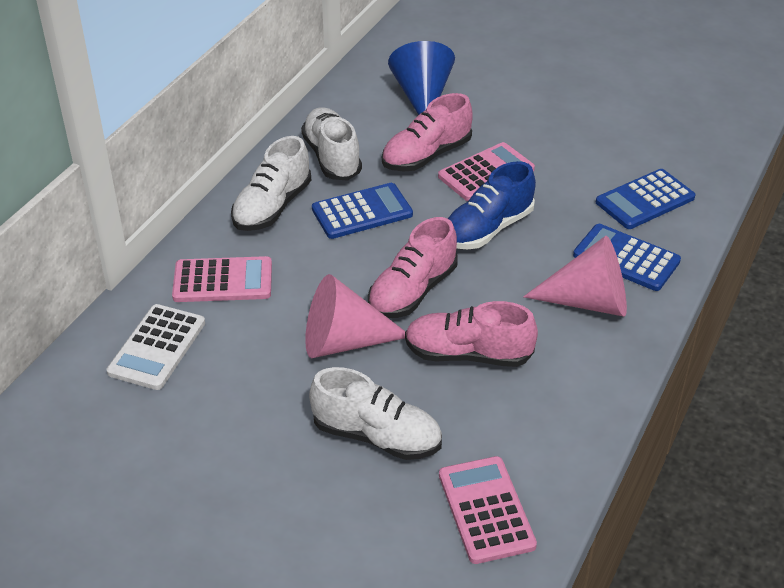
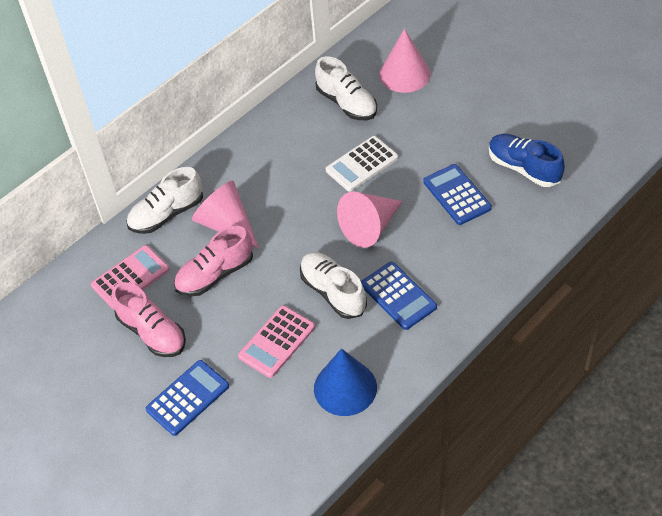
pink calculator: 3 -> 2
pink cone: 2 -> 3
pink shoe: 3 -> 2

